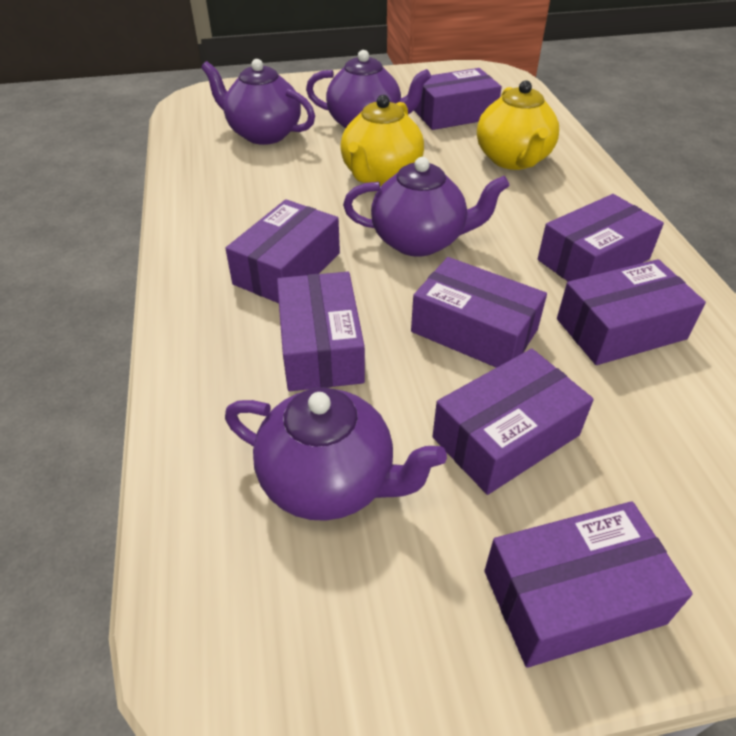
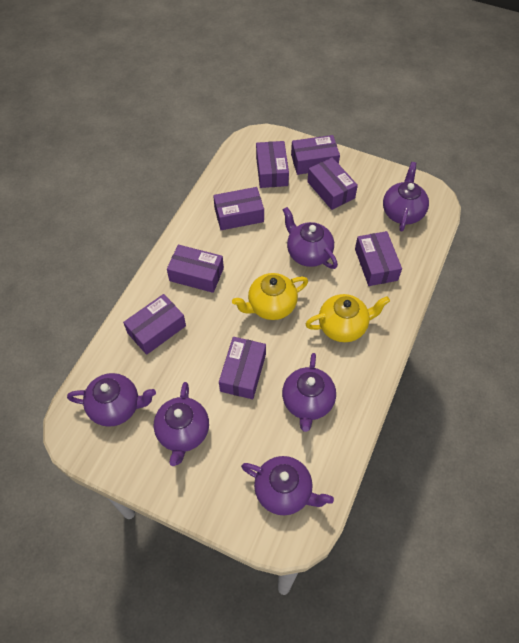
purple teapot: 4 -> 6

